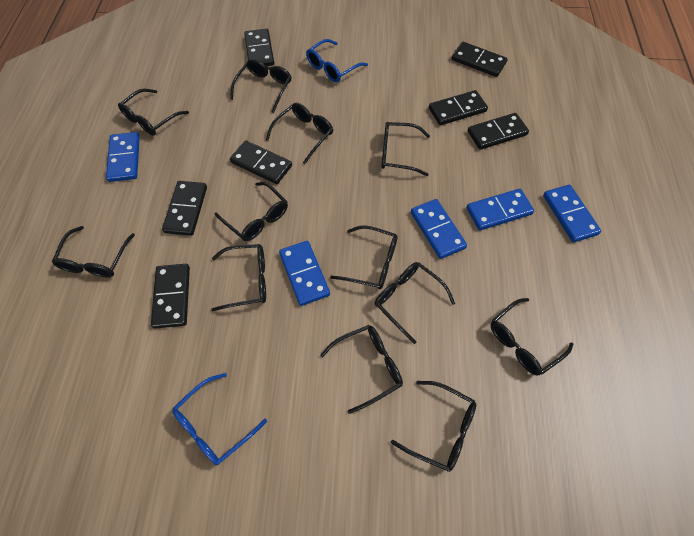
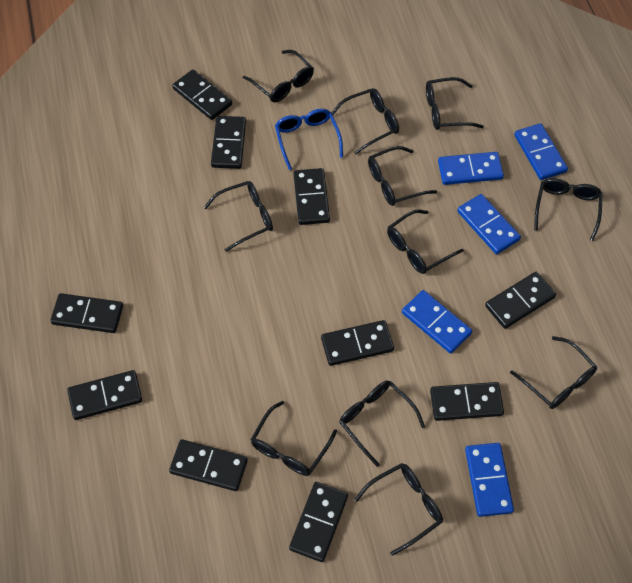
black domino: 7 -> 10
black glasses: 12 -> 11
blue glasses: 2 -> 1

